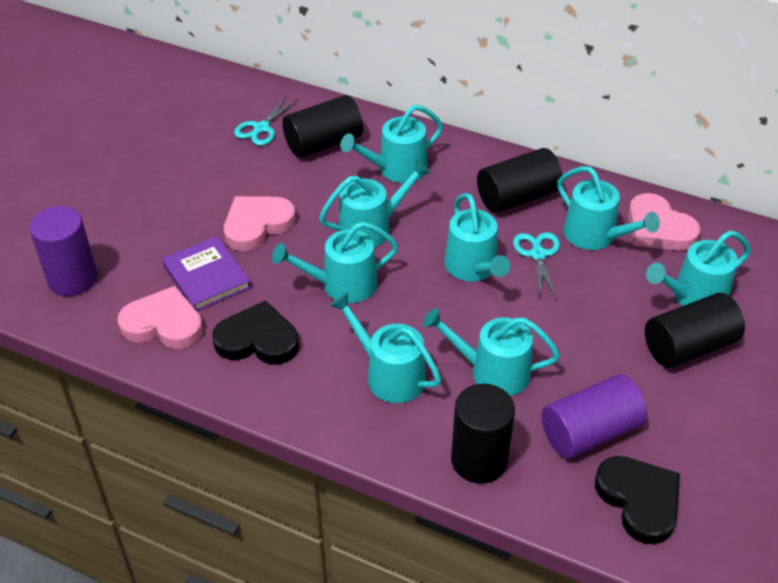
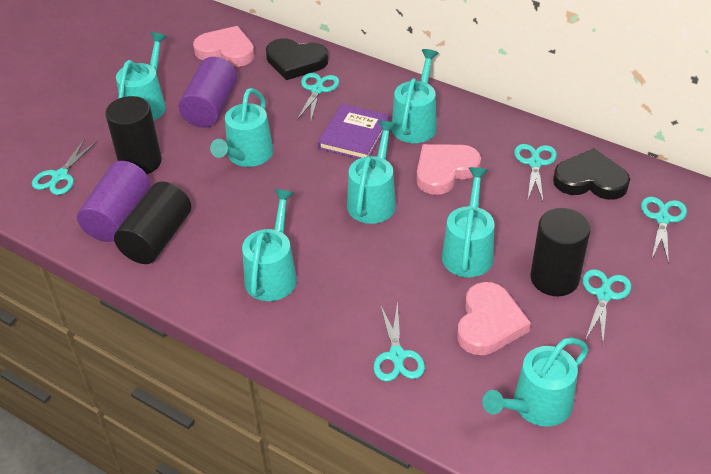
black cylinder: 4 -> 3
turquoise scissors: 2 -> 6
turquoise watering can: 8 -> 7

